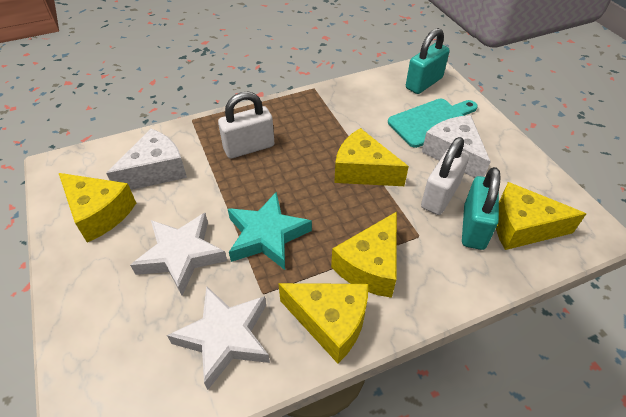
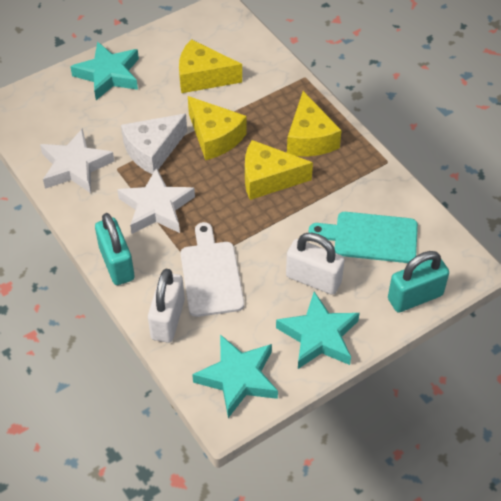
turquoise star: 1 -> 3
white cheese: 2 -> 1
white cutting board: 0 -> 1
yellow cheese: 5 -> 4

